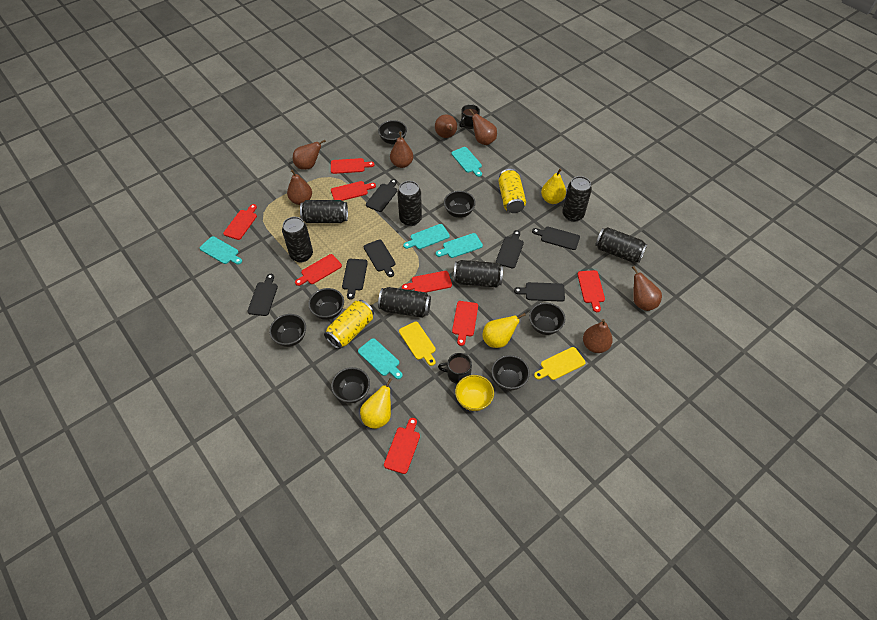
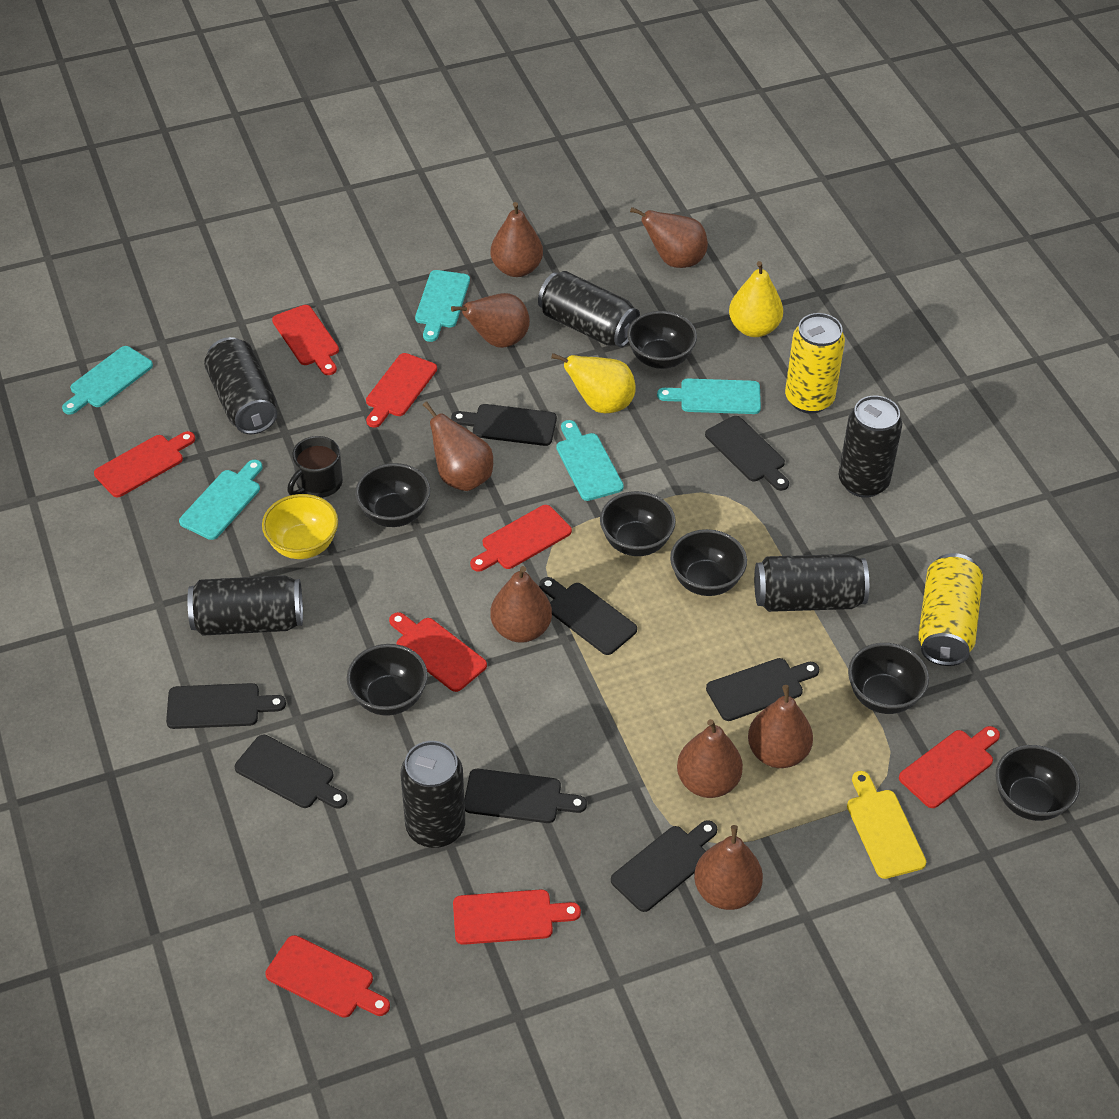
black can: 7 -> 6
black cutting board: 7 -> 8
black mug: 2 -> 1
brown pear: 7 -> 8
yellow cutting board: 2 -> 1
yellow pear: 3 -> 2

